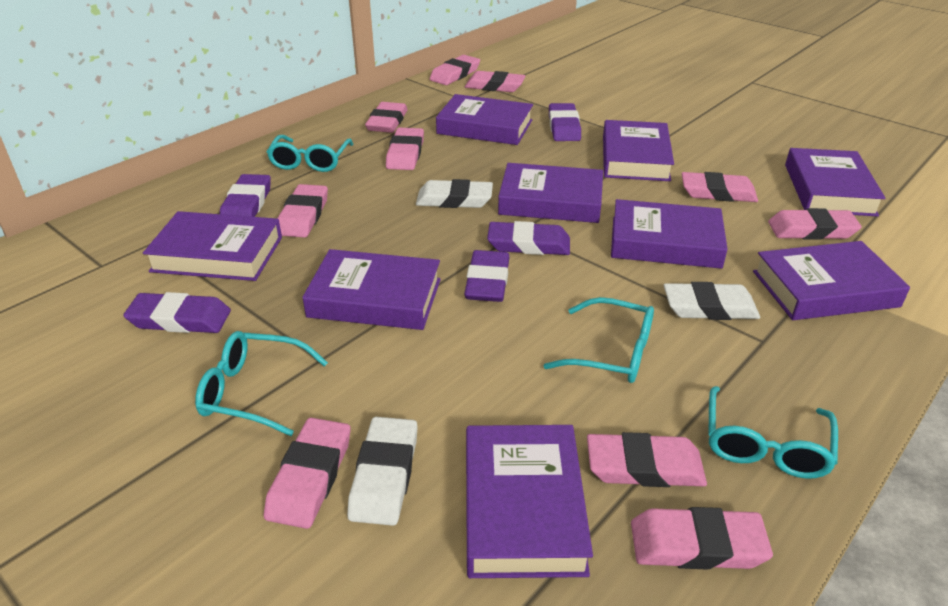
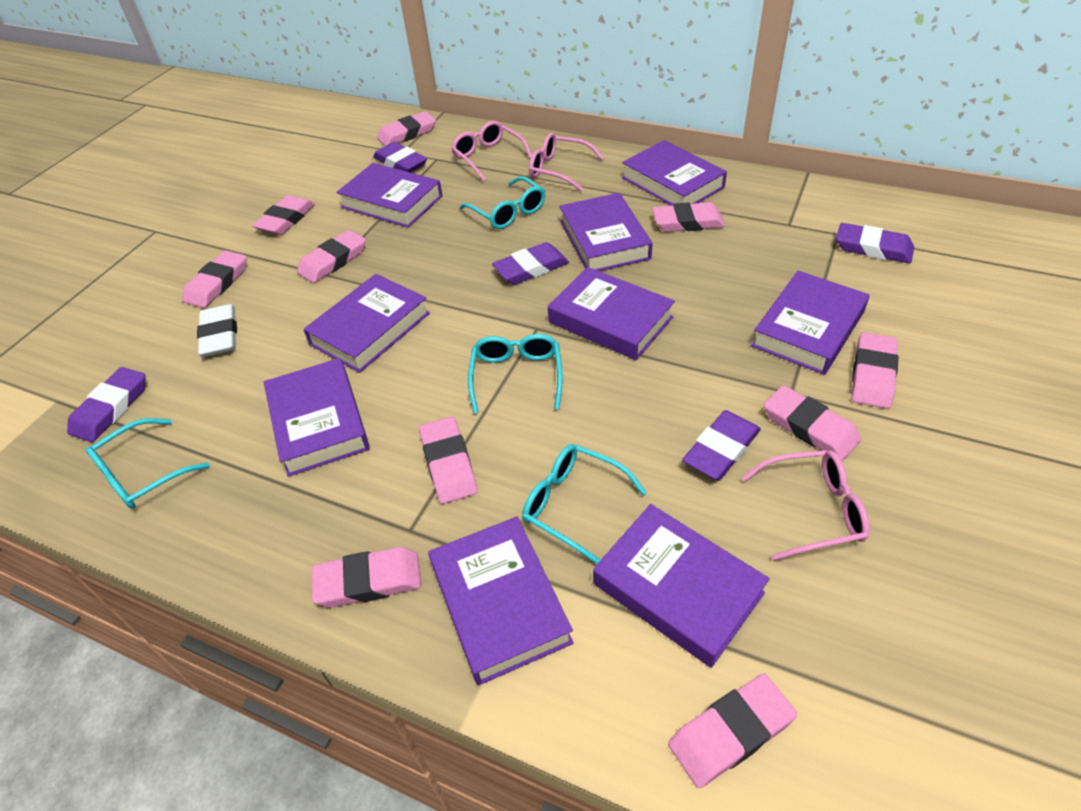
pink glasses: 0 -> 3
white eraser: 3 -> 1

